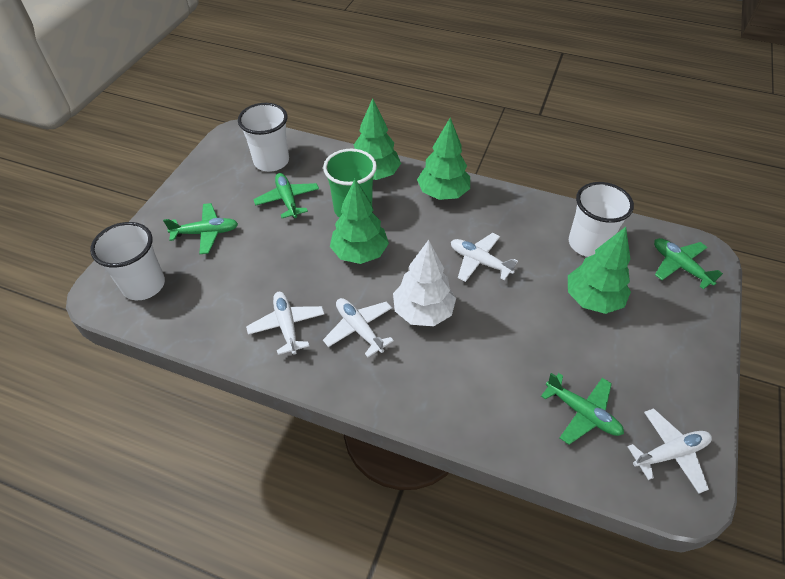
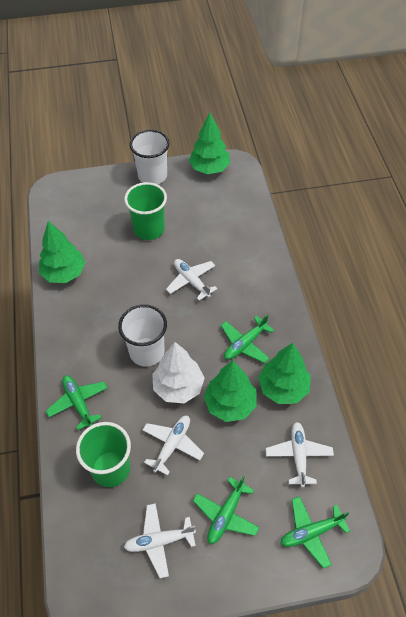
green cup: 1 -> 2
white cup: 3 -> 2

